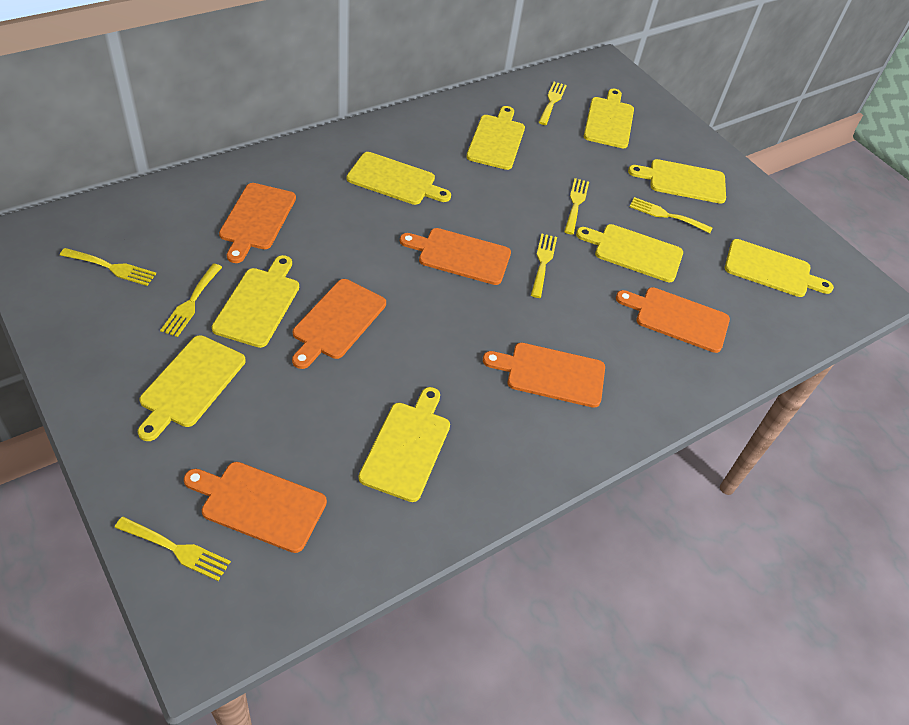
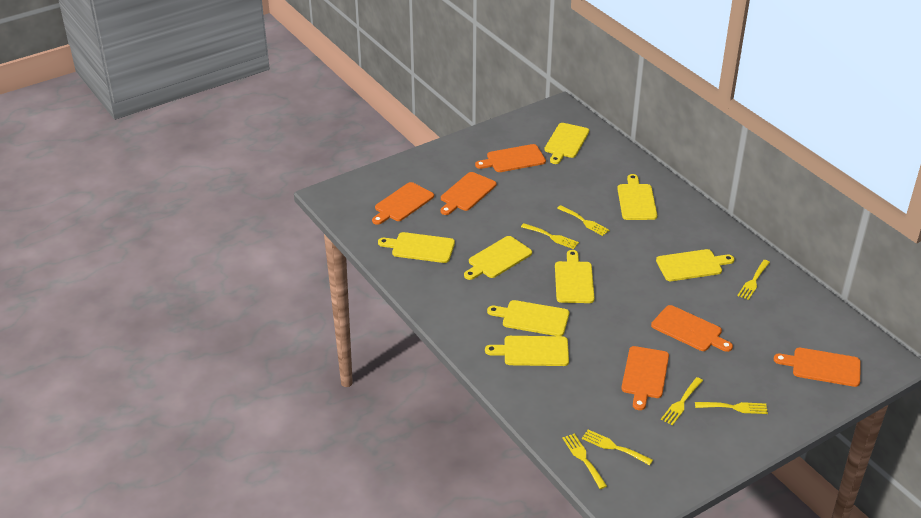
yellow cutting board: 9 -> 8

